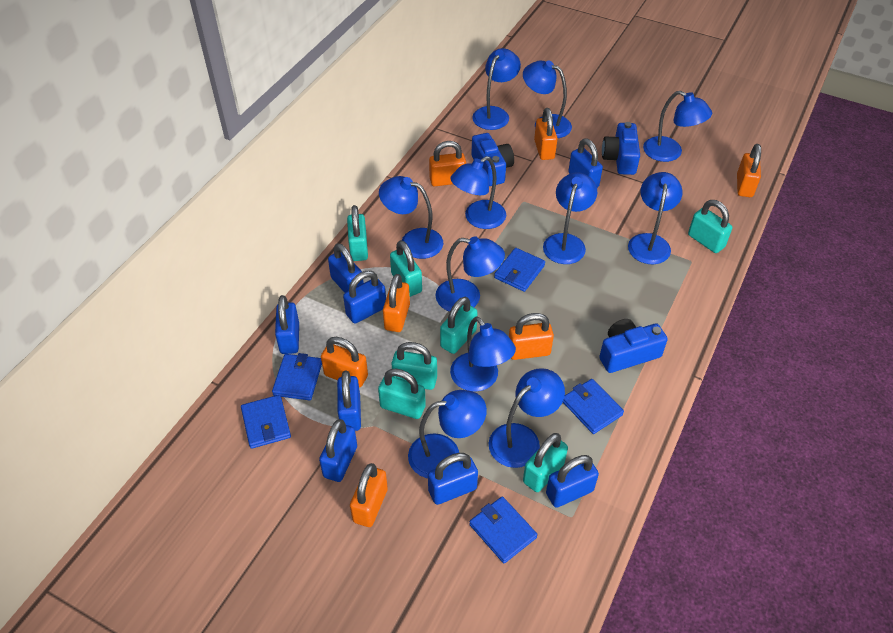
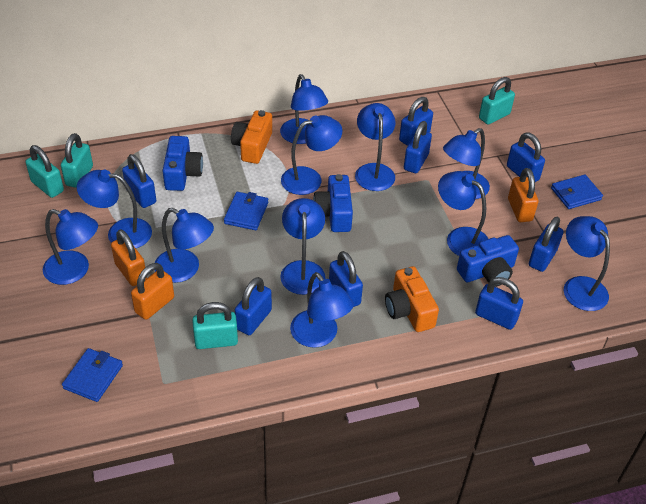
blue wallet: 5 -> 3
orange camera: 0 -> 2
orange padlock: 7 -> 3
turquoise padlock: 7 -> 4

